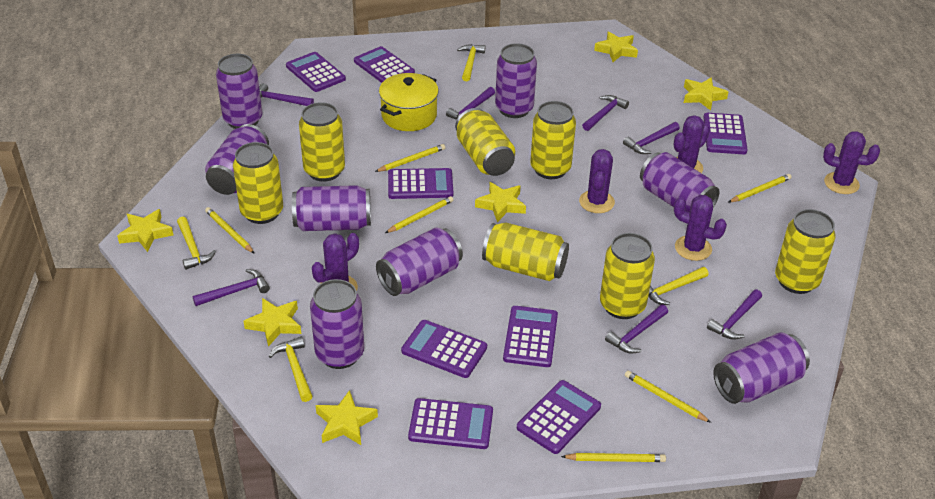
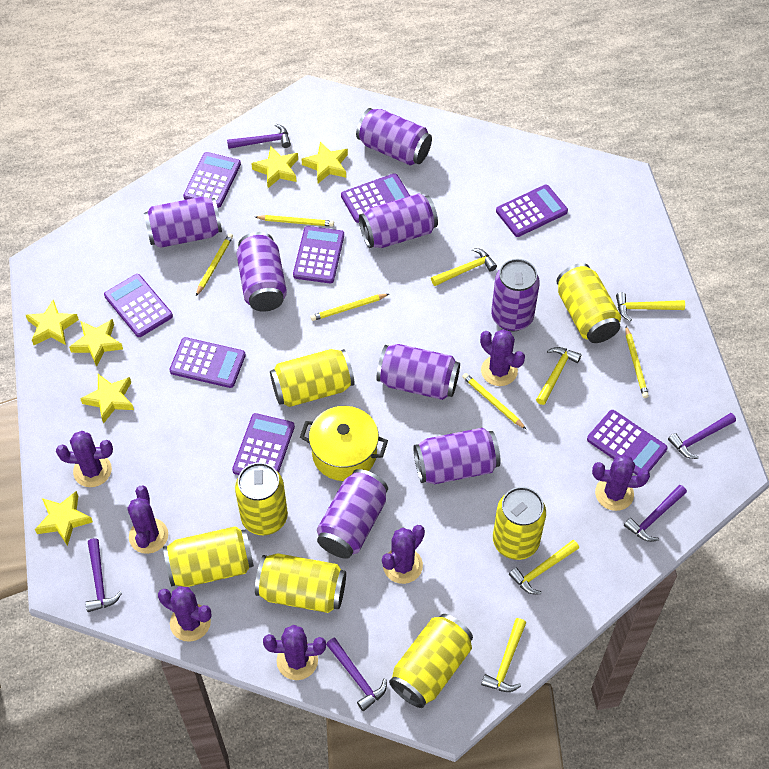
purple cactus: 5 -> 7
purple hammer: 7 -> 5
yellow hammer: 4 -> 5
yellow pencil: 6 -> 5

